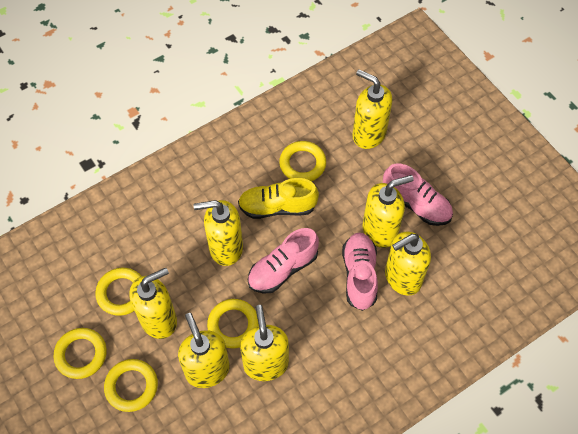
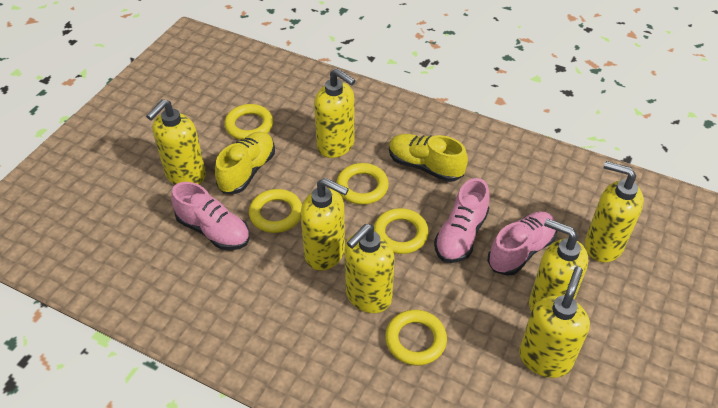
yellow shoe: 1 -> 2

